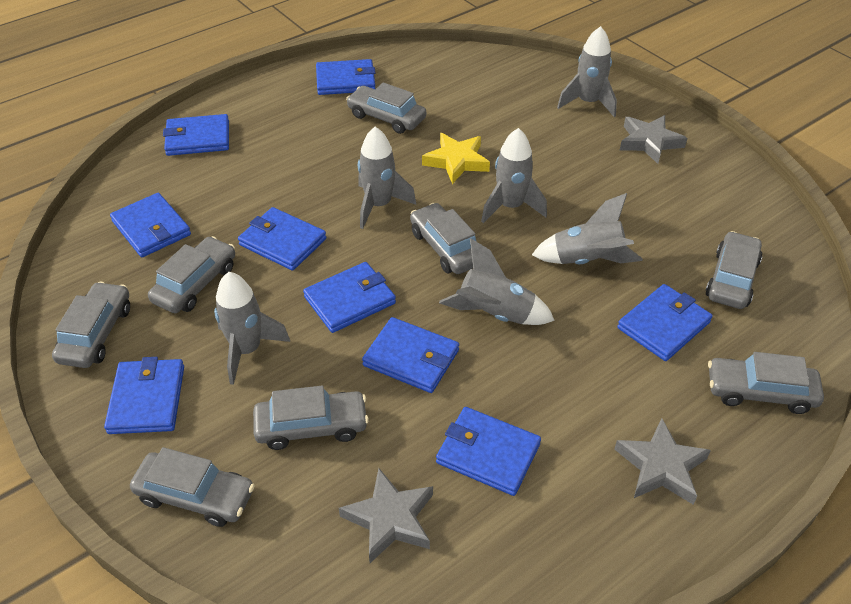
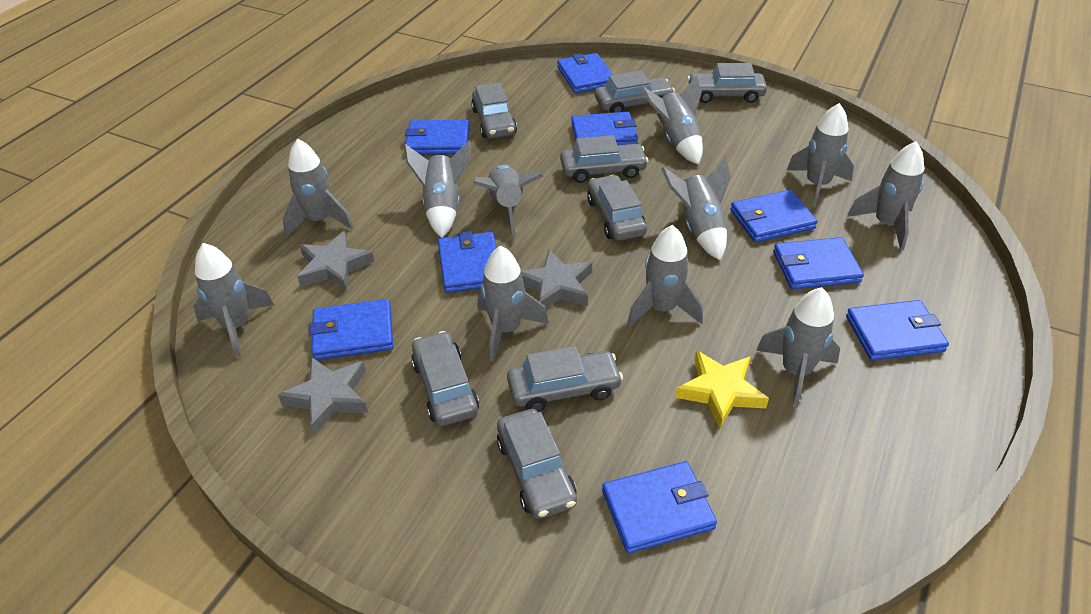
grey rocket: 6 -> 11

